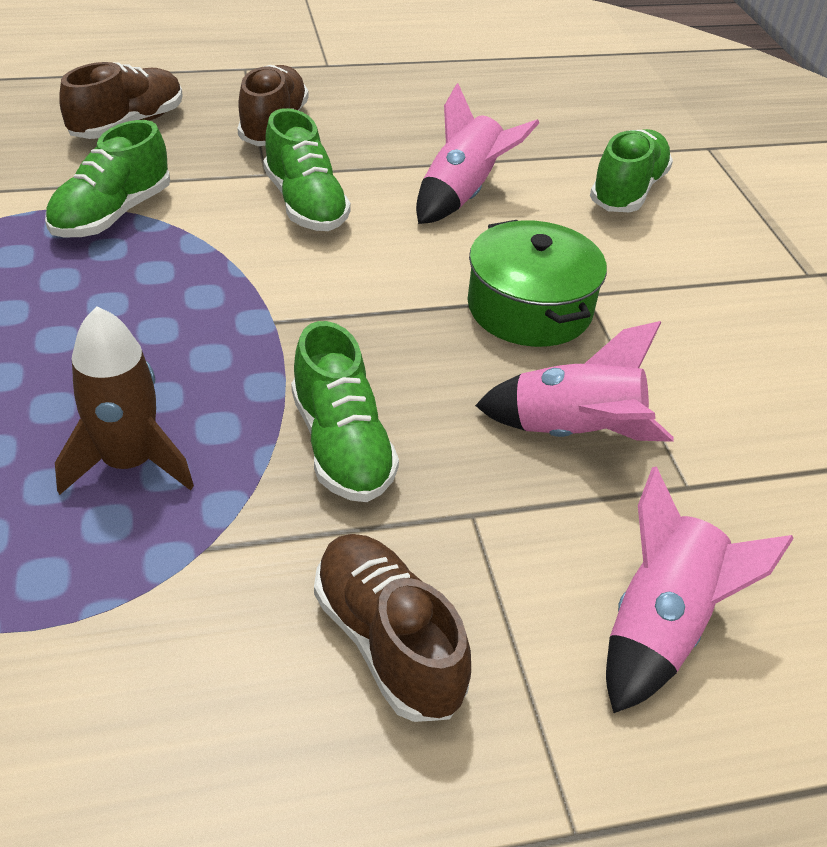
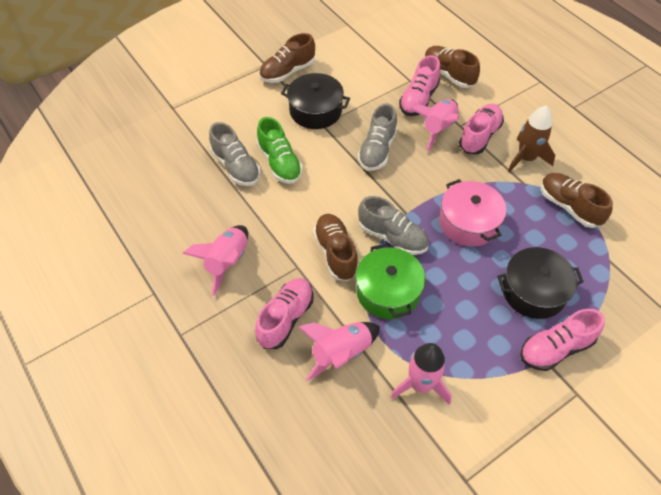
black pot: 0 -> 2
brown shoe: 3 -> 4
green shoe: 4 -> 1
grey shoe: 0 -> 3
pink pot: 0 -> 1
pink rocket: 3 -> 4
pink shoe: 0 -> 4

